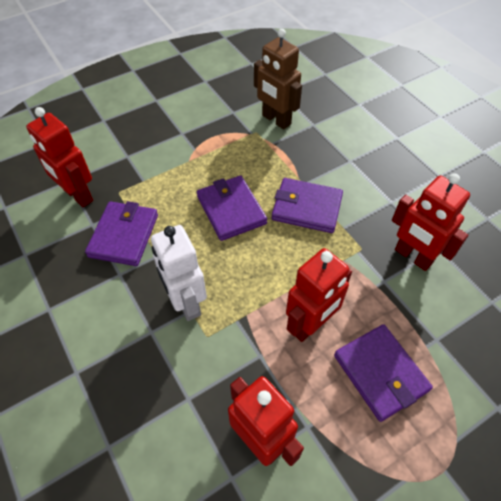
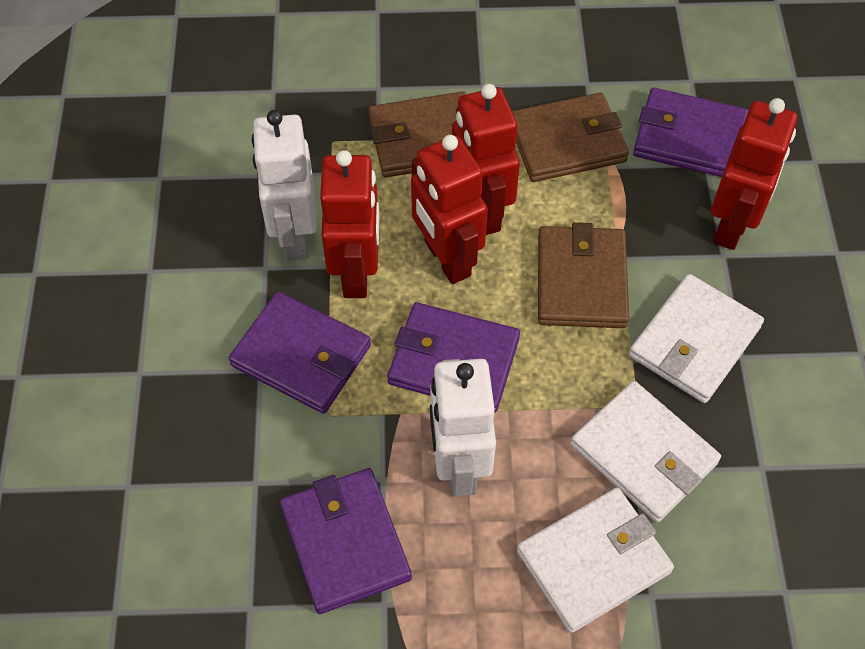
brown robot: 1 -> 0
brown wallet: 0 -> 3
white robot: 1 -> 2
white wallet: 0 -> 3

